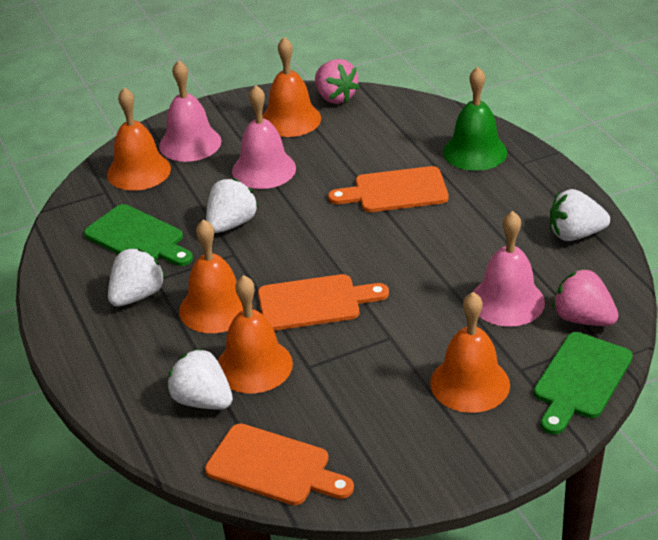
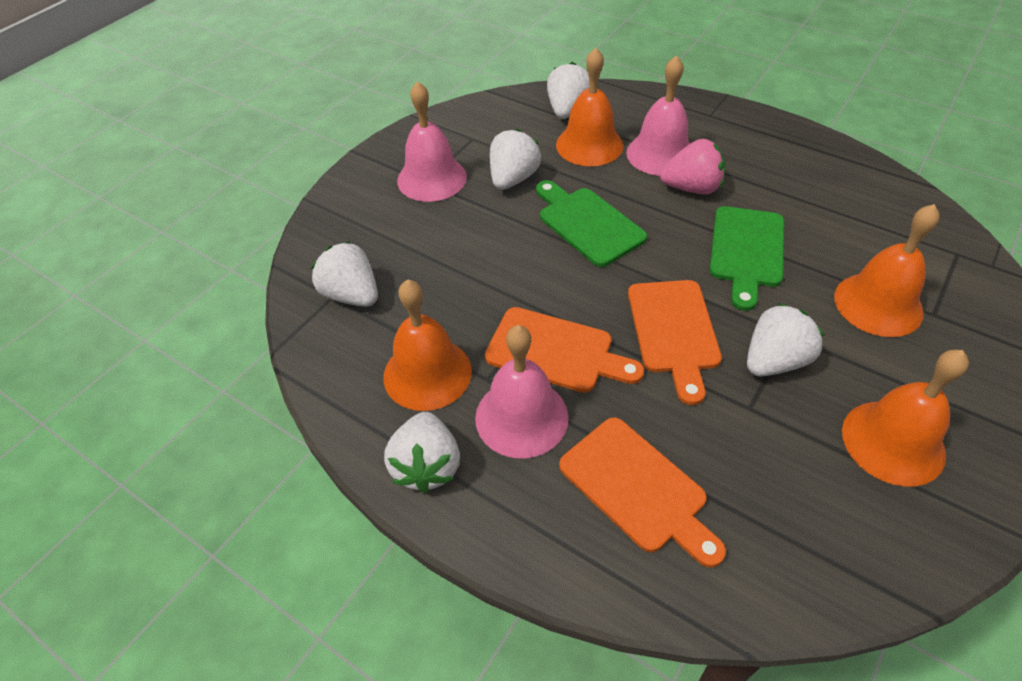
green bell: 1 -> 0
orange bell: 5 -> 4
pink strawberry: 2 -> 1
white strawberry: 4 -> 5

